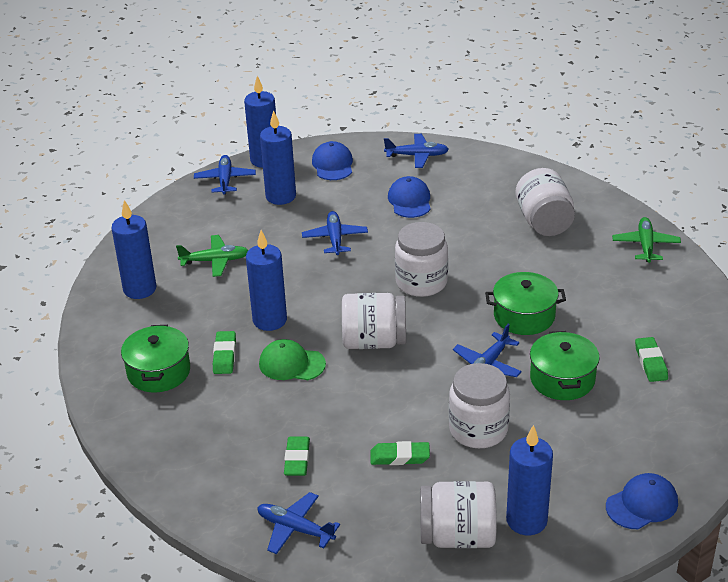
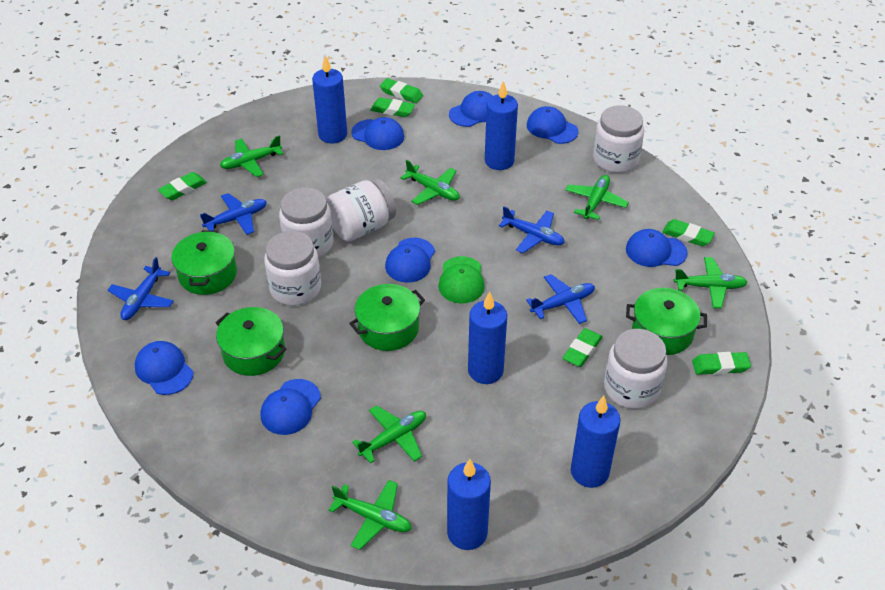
blue cap: 3 -> 7
blue plane: 5 -> 4
green eraser: 4 -> 6
green plane: 2 -> 6
green pot: 3 -> 4

